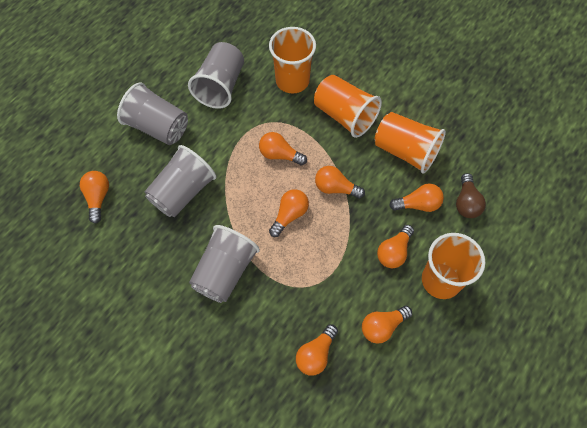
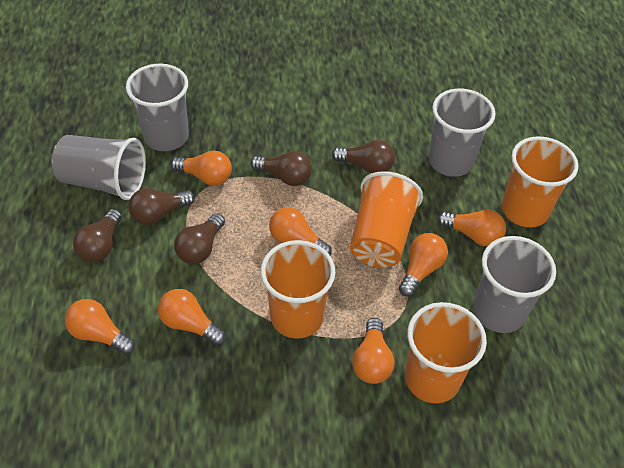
brown light bulb: 1 -> 5
orange light bulb: 8 -> 7

